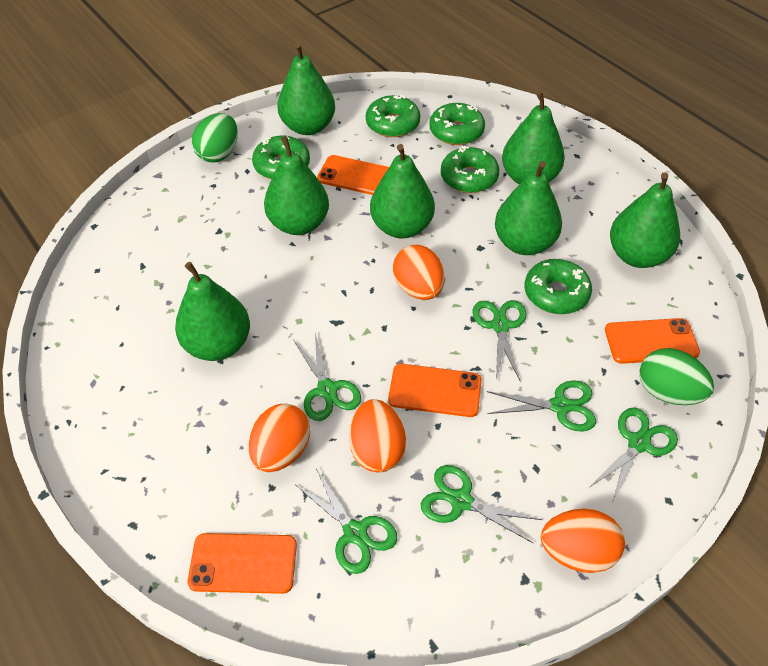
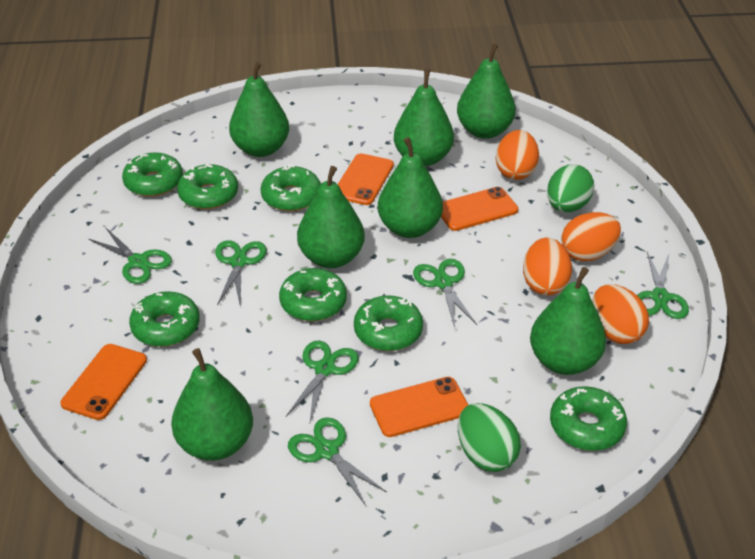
green donut: 5 -> 7

